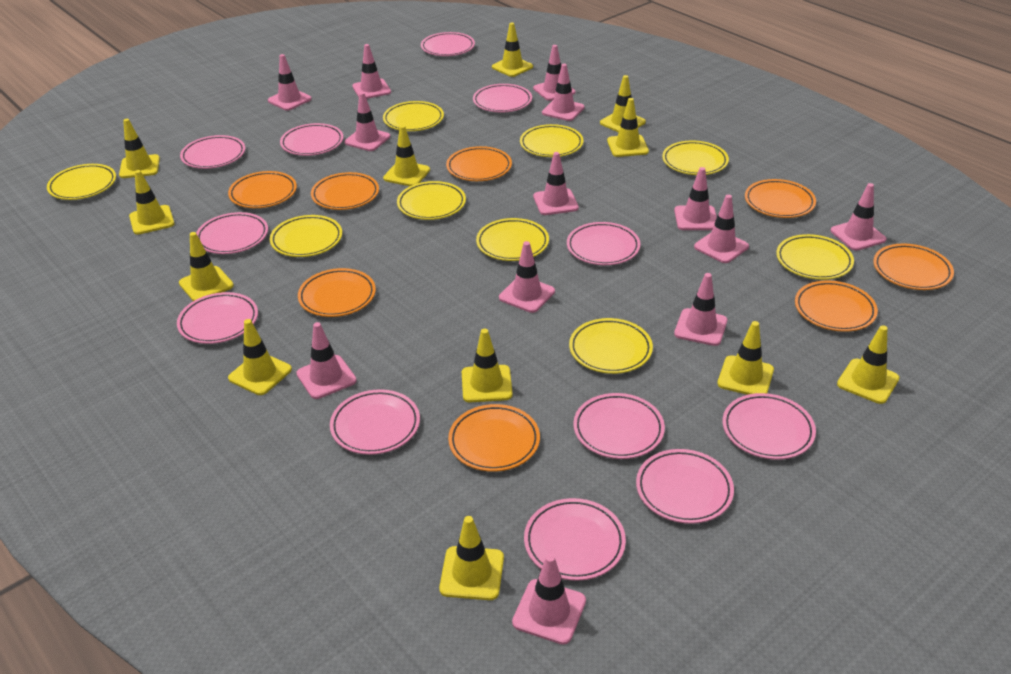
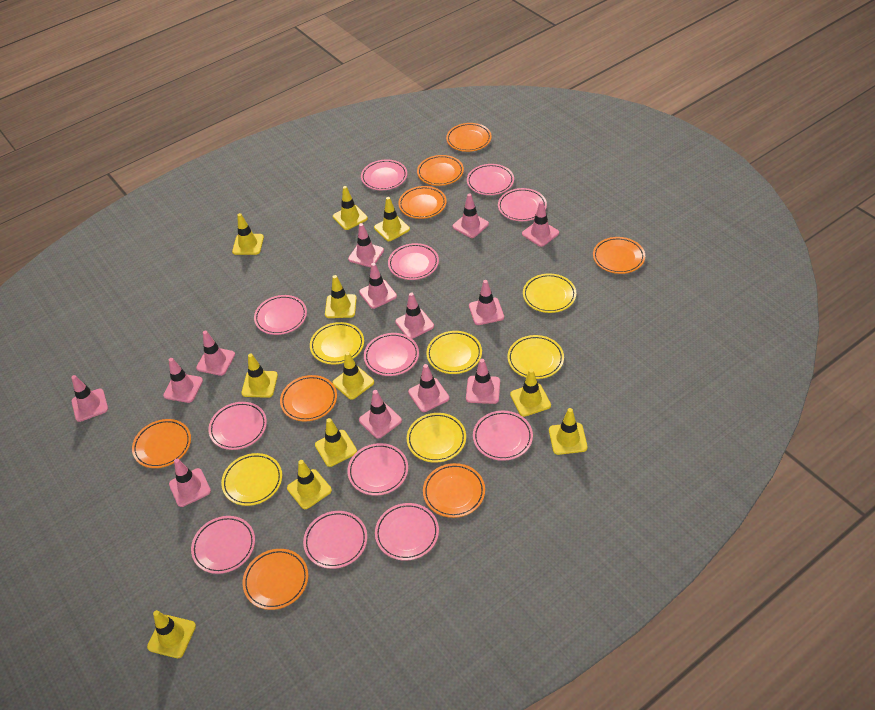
yellow plate: 9 -> 6
yellow traffic cone: 12 -> 11

